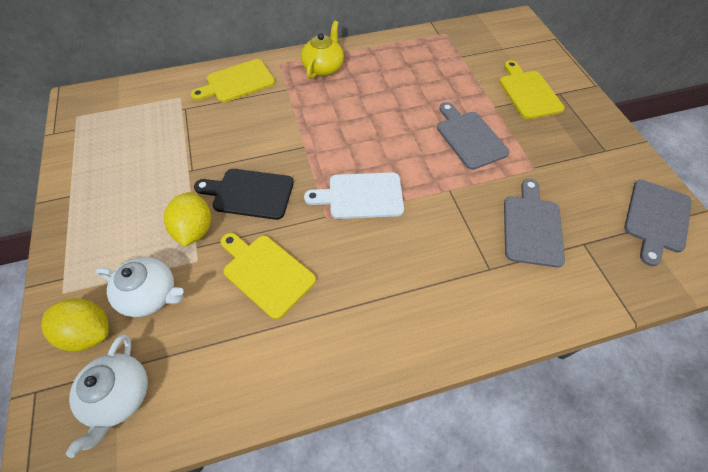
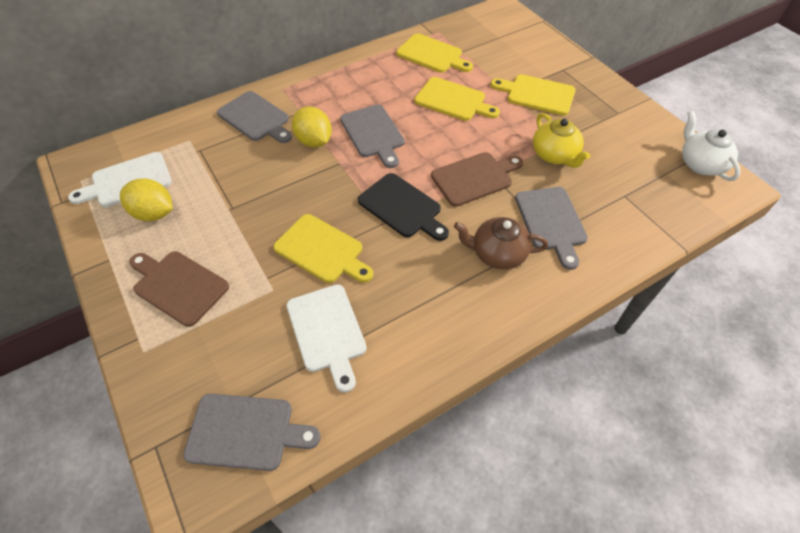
brown cutting board: 0 -> 2
brown teapot: 0 -> 1
grey cutting board: 3 -> 4
white cutting board: 1 -> 2
white teapot: 2 -> 1
yellow cutting board: 3 -> 4

